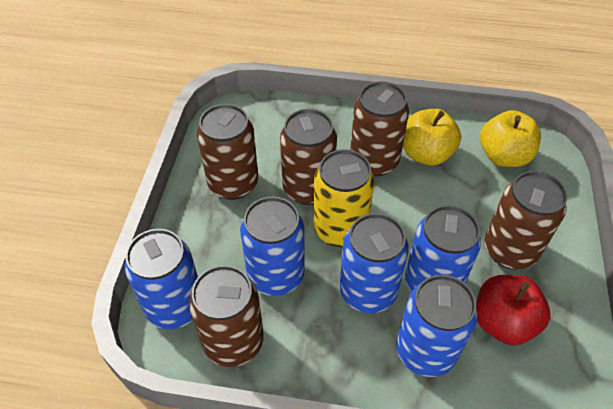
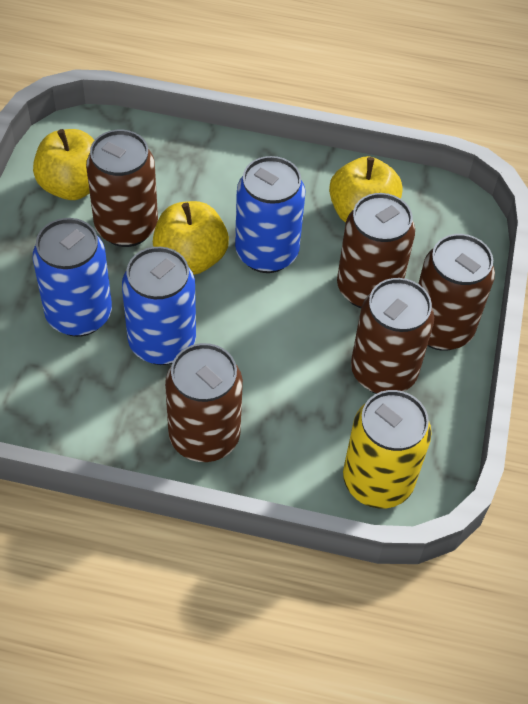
blue can: 5 -> 3
red apple: 1 -> 0
yellow apple: 2 -> 3

